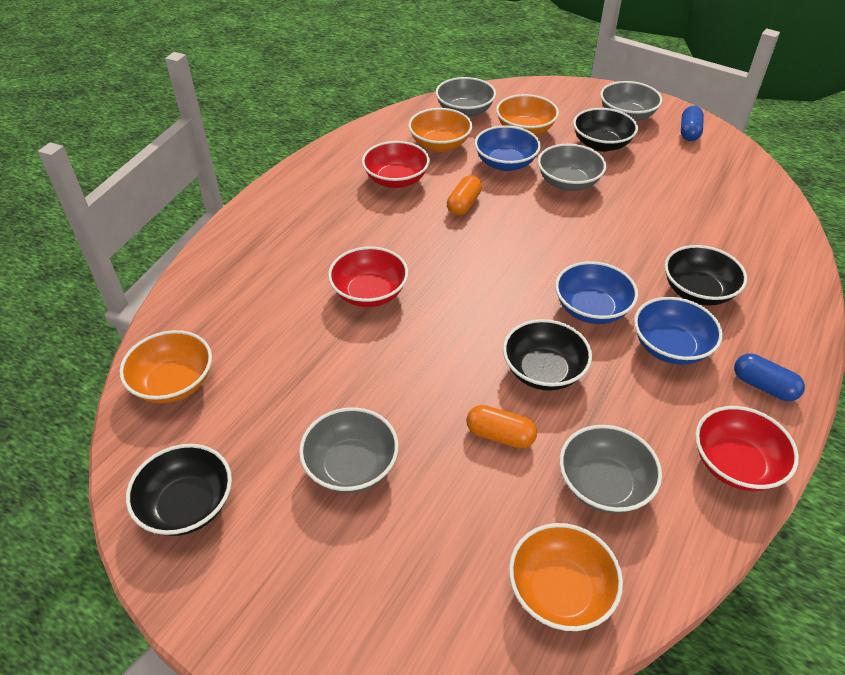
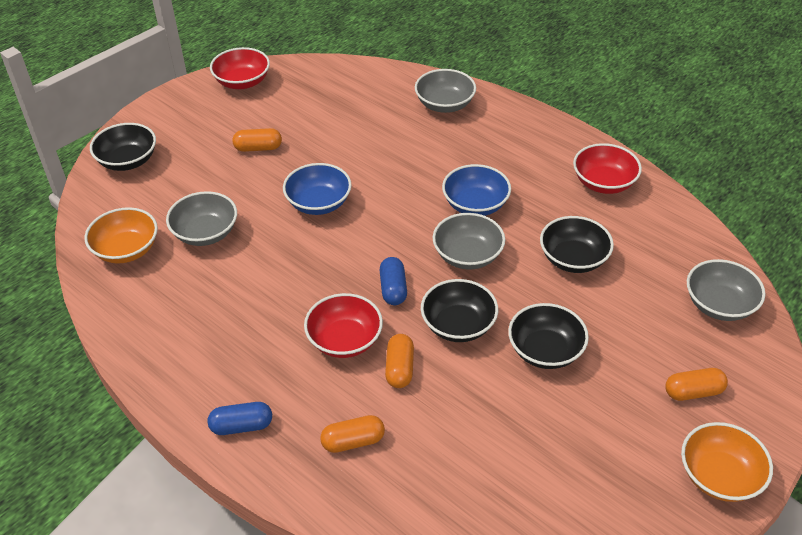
blue bowl: 3 -> 2
grey bowl: 5 -> 4
orange bowl: 4 -> 2
orange capsule: 2 -> 4

